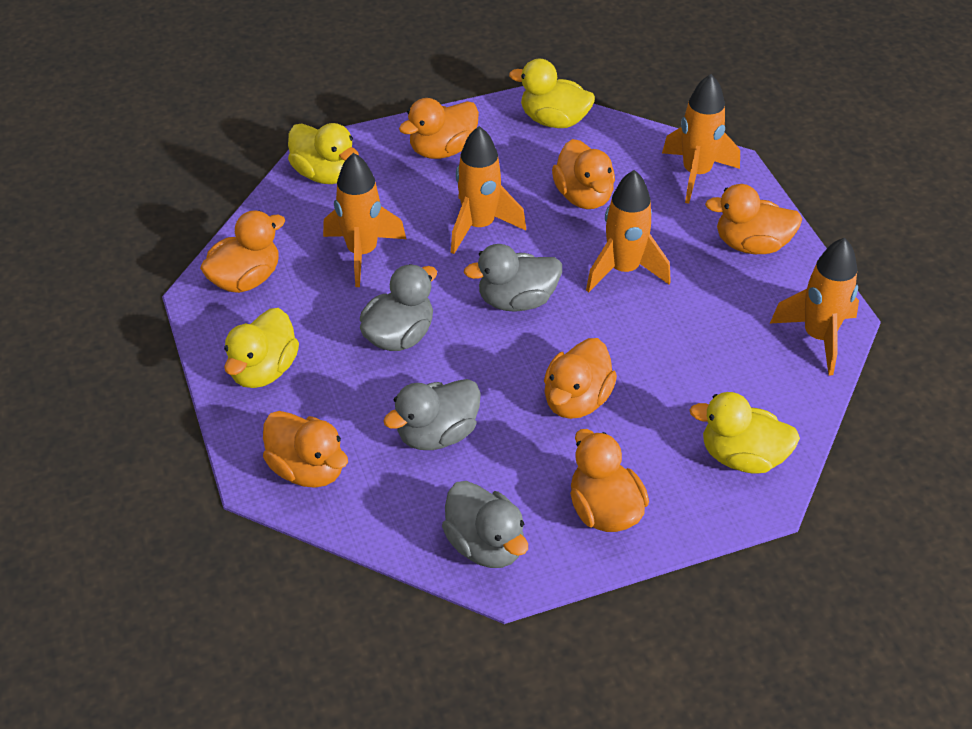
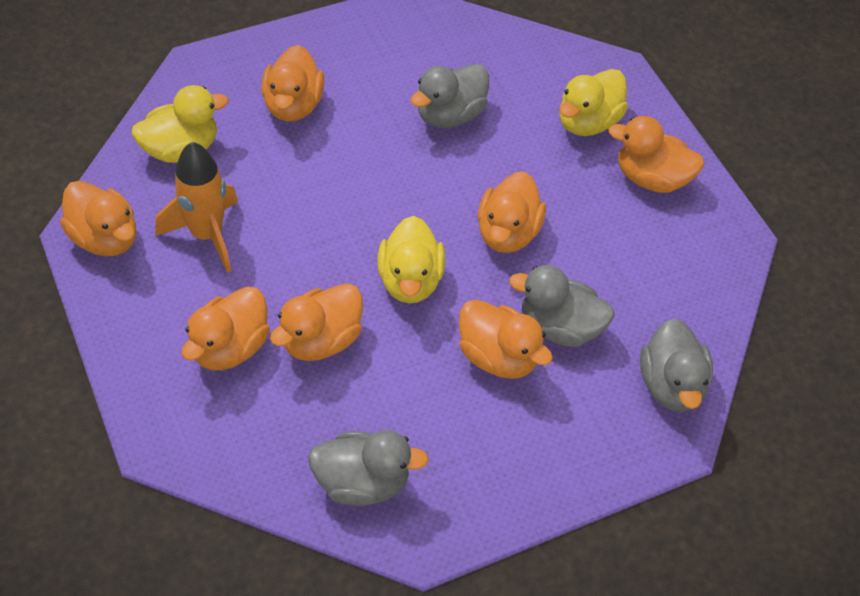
orange rocket: 5 -> 1
yellow duck: 4 -> 3

